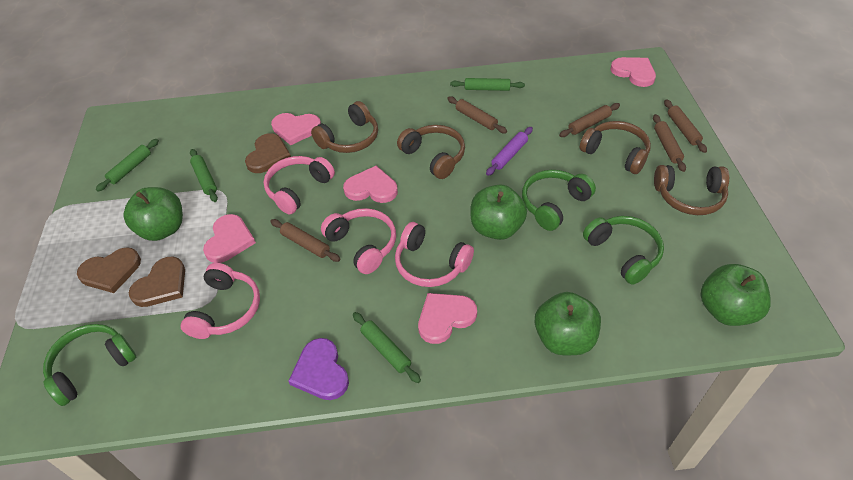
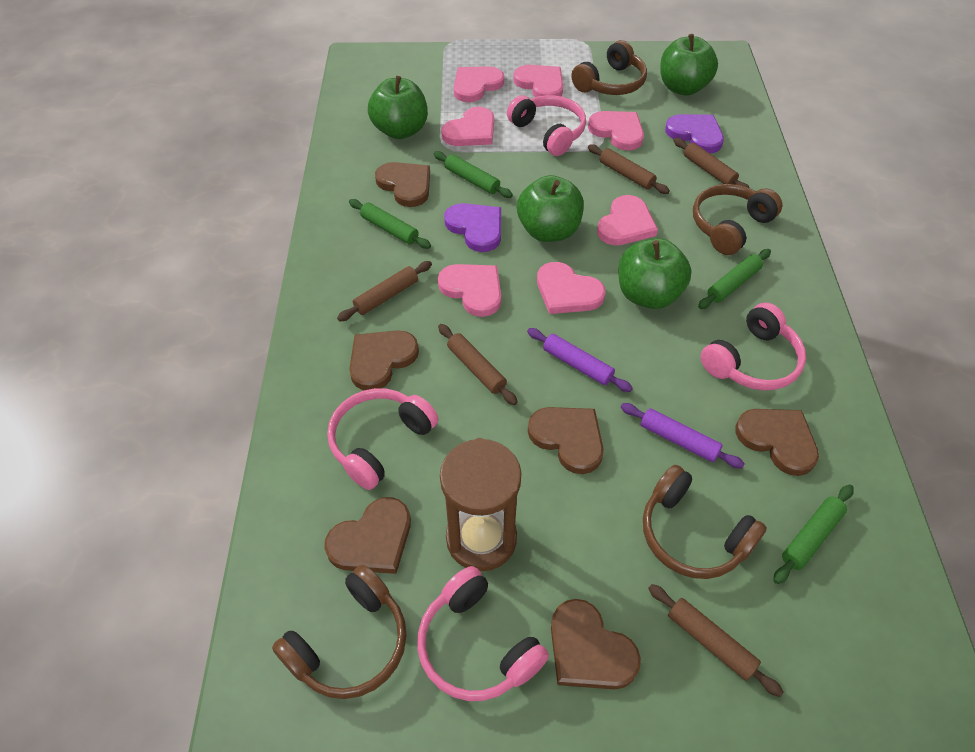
brown heart: 3 -> 6
brown hourglass: 0 -> 1
green headphones: 3 -> 0
pink heart: 5 -> 7
purple heart: 1 -> 2
purple rolling pin: 1 -> 2

